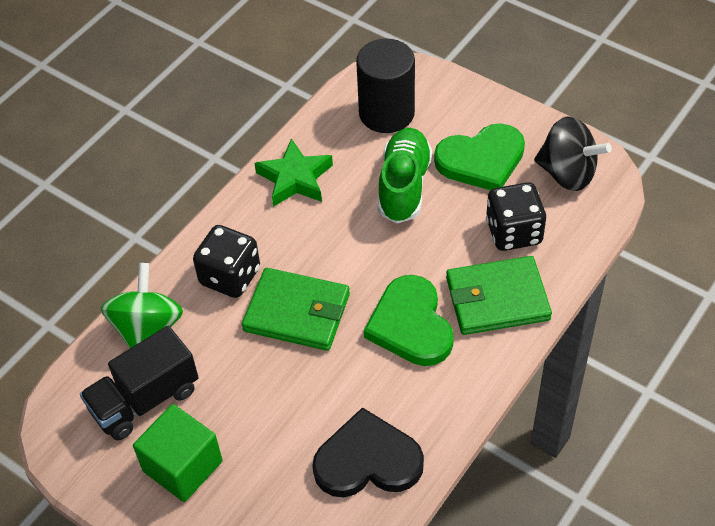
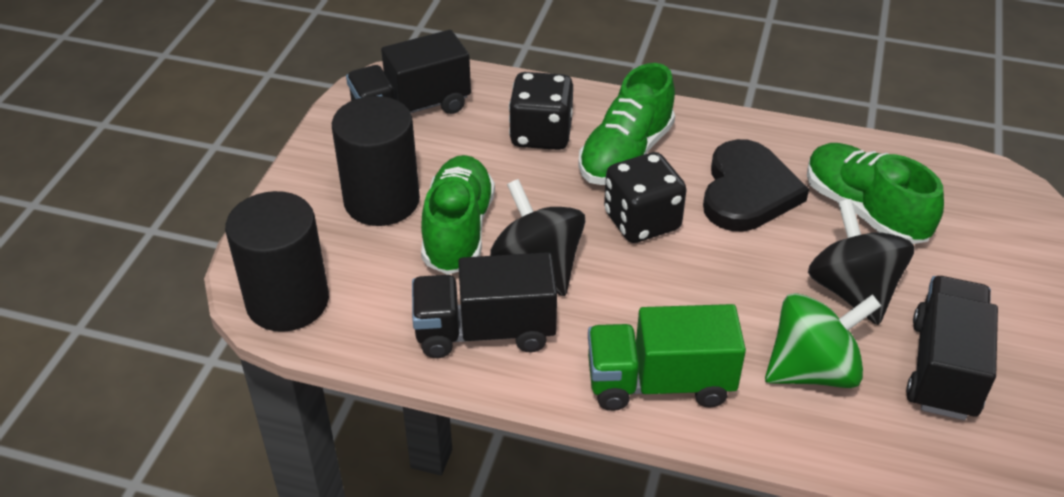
black cylinder: 1 -> 2
black spinning top: 1 -> 2
black truck: 1 -> 3
green cube: 1 -> 0
green heart: 2 -> 0
green shoe: 1 -> 3
green star: 1 -> 0
green truck: 0 -> 1
green wallet: 2 -> 0

